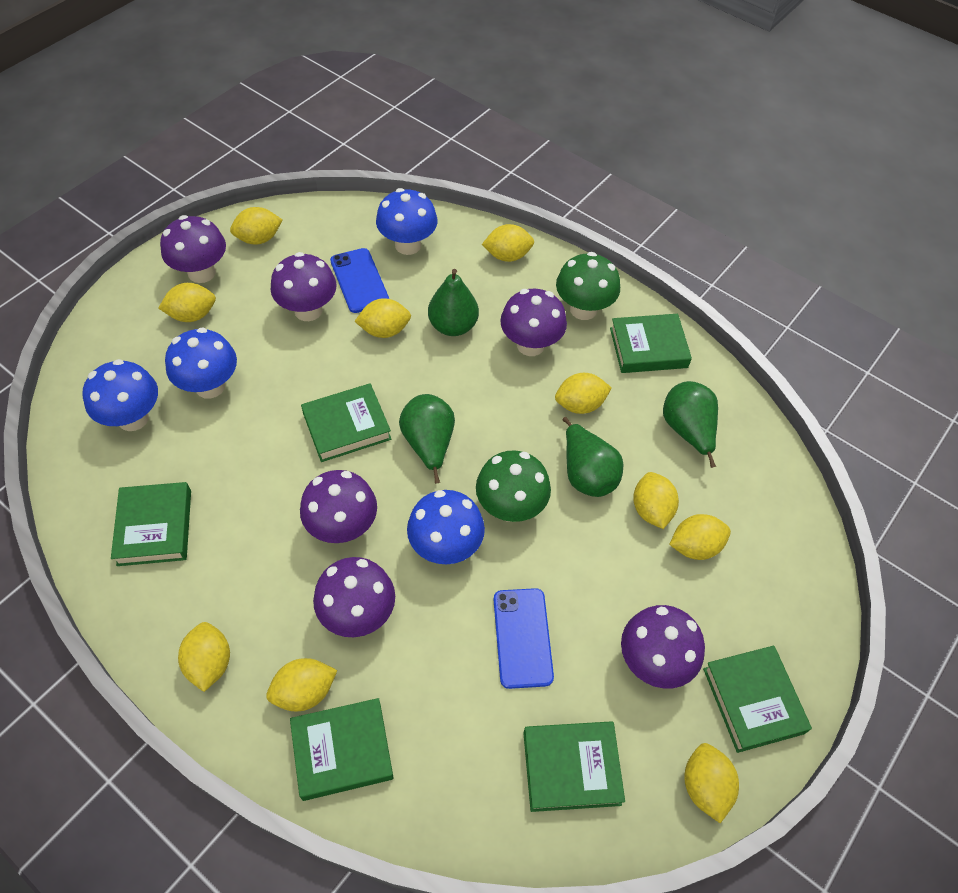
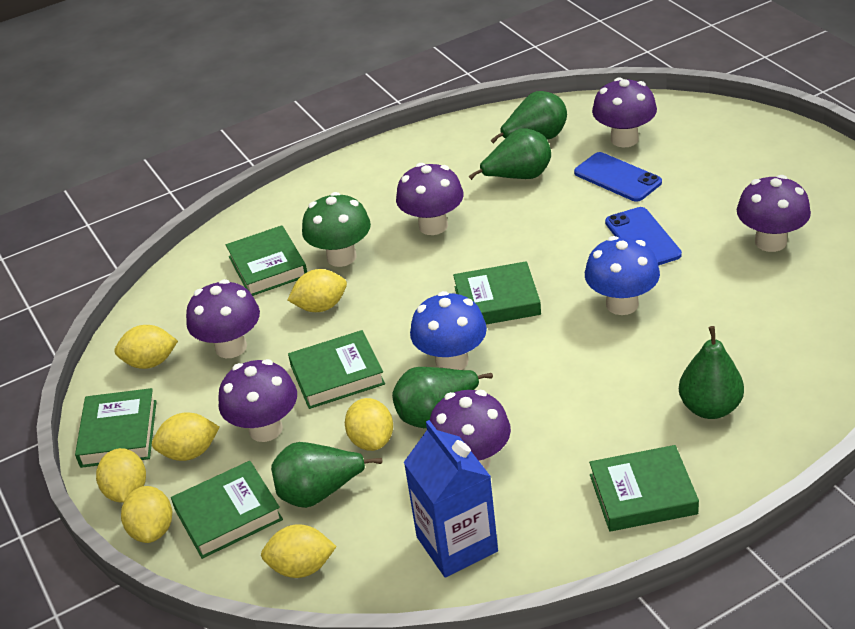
blue carton: 0 -> 1
blue mushroom: 4 -> 2
green mushroom: 2 -> 1
green pear: 4 -> 5
yellow lemon: 10 -> 7

